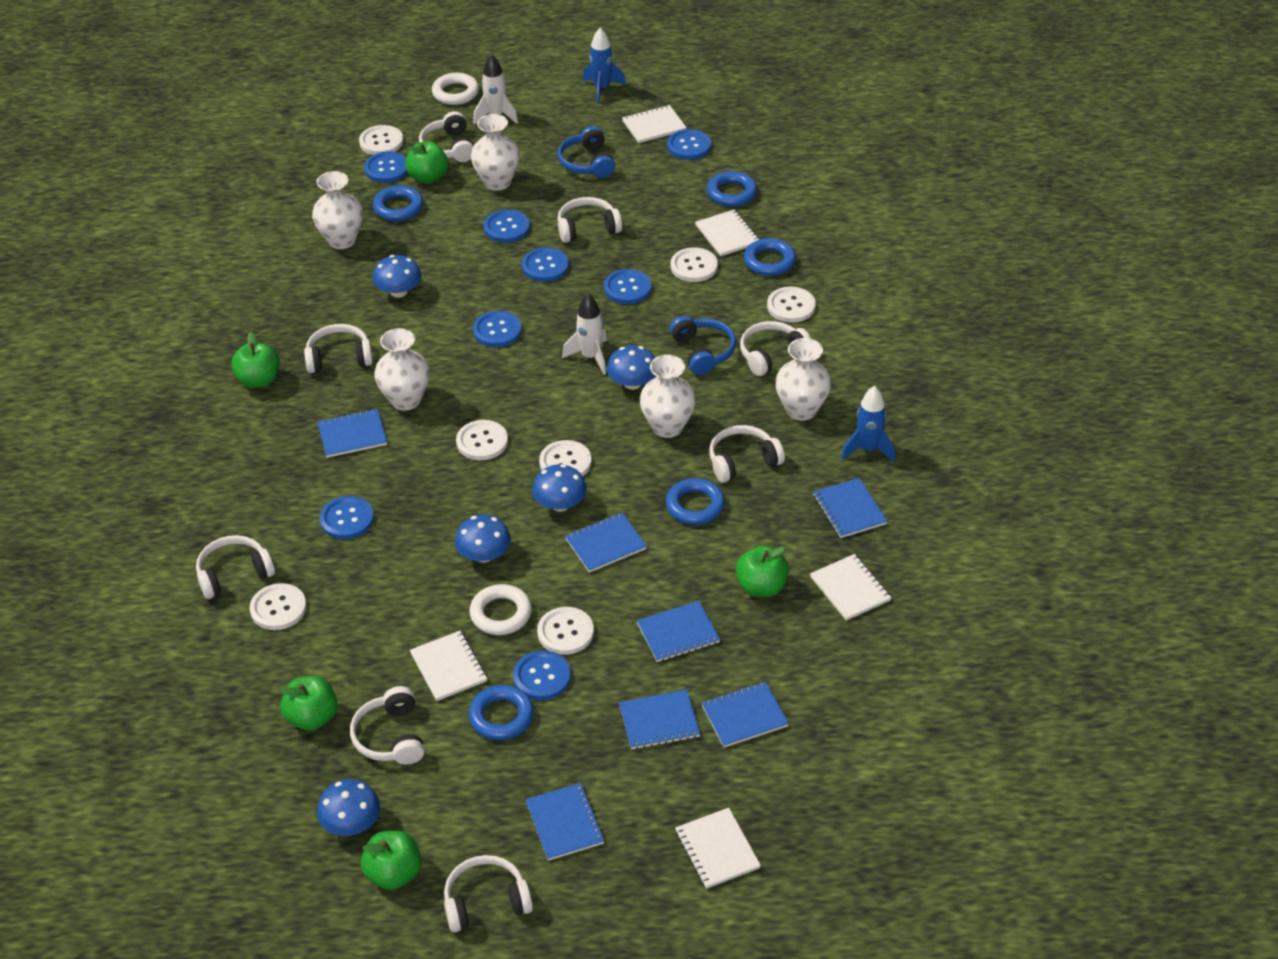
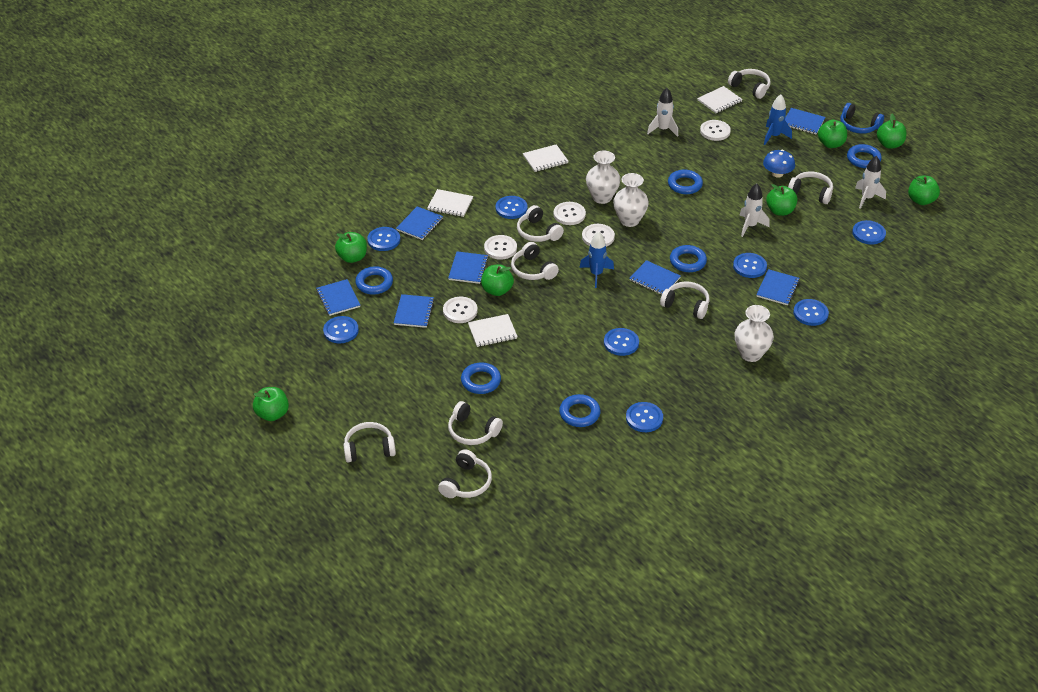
blue headphones: 2 -> 1
blue mushroom: 5 -> 1
blue ring: 5 -> 6
green apple: 5 -> 7
white button: 7 -> 5
white notebook: 5 -> 4
white ring: 2 -> 0
white rocket: 2 -> 3
white vase: 5 -> 3

